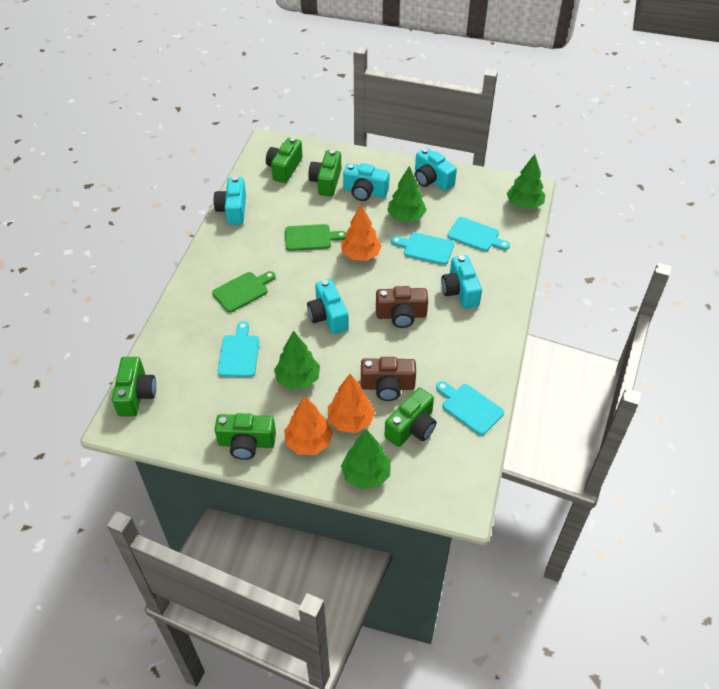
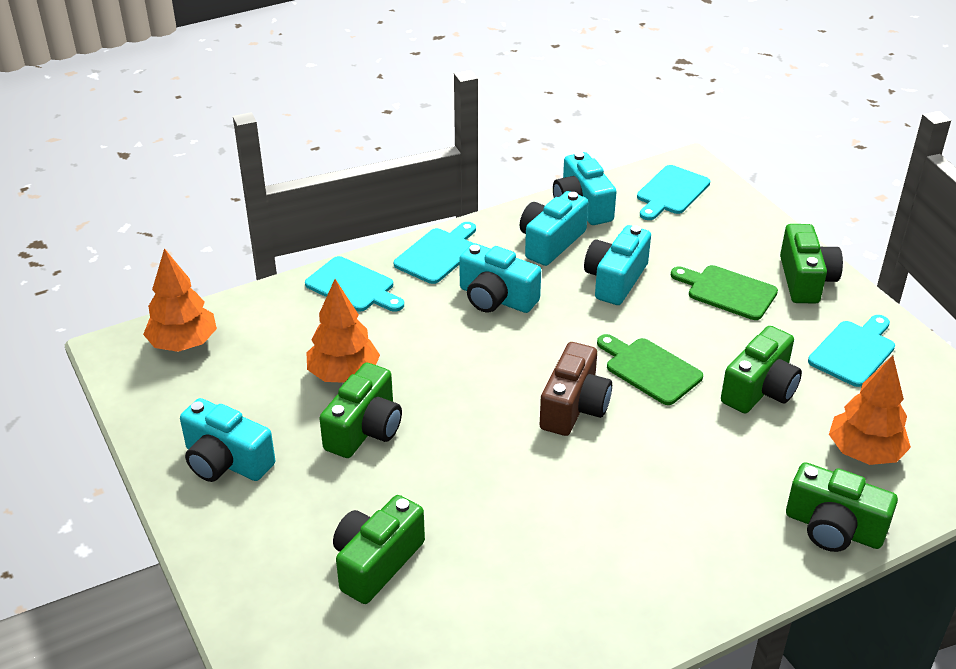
brown camera: 2 -> 1
green tree: 4 -> 0

